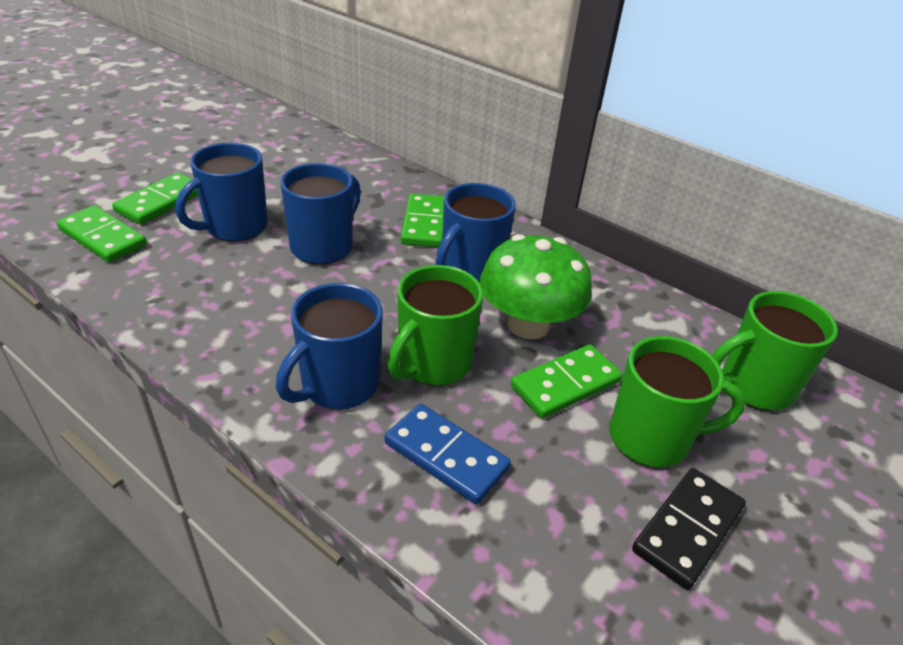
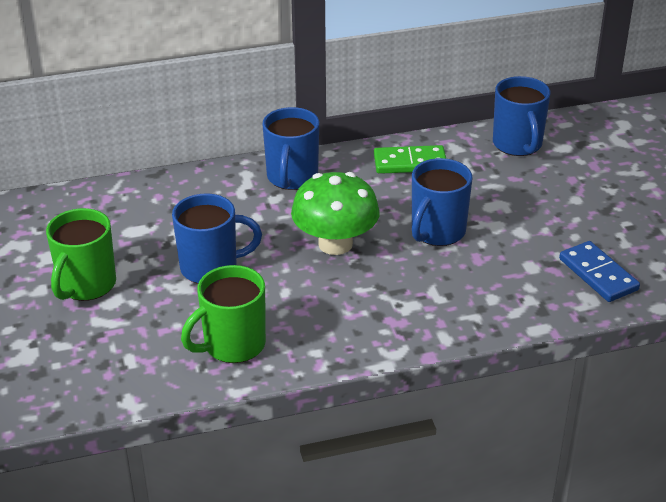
black domino: 1 -> 0
green domino: 4 -> 1
green mug: 3 -> 2

